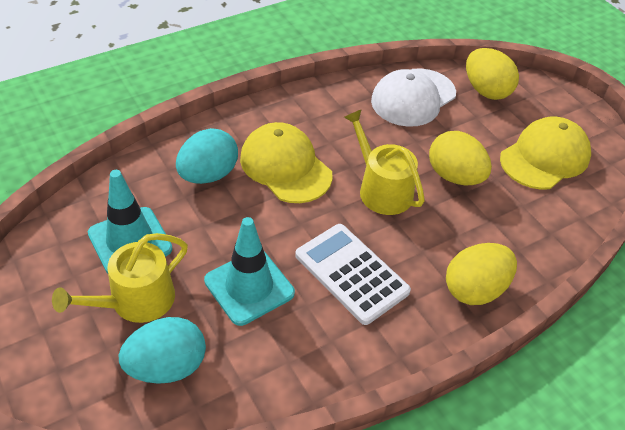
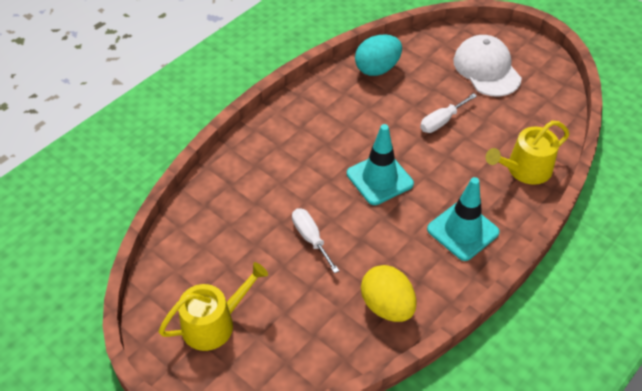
turquoise egg: 2 -> 1
white calculator: 1 -> 0
white screwdriver: 0 -> 2
yellow cap: 2 -> 0
yellow egg: 3 -> 1

